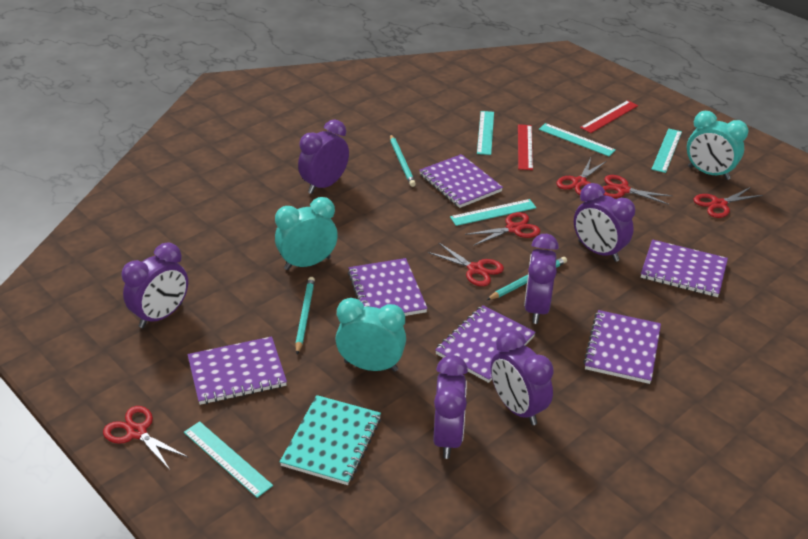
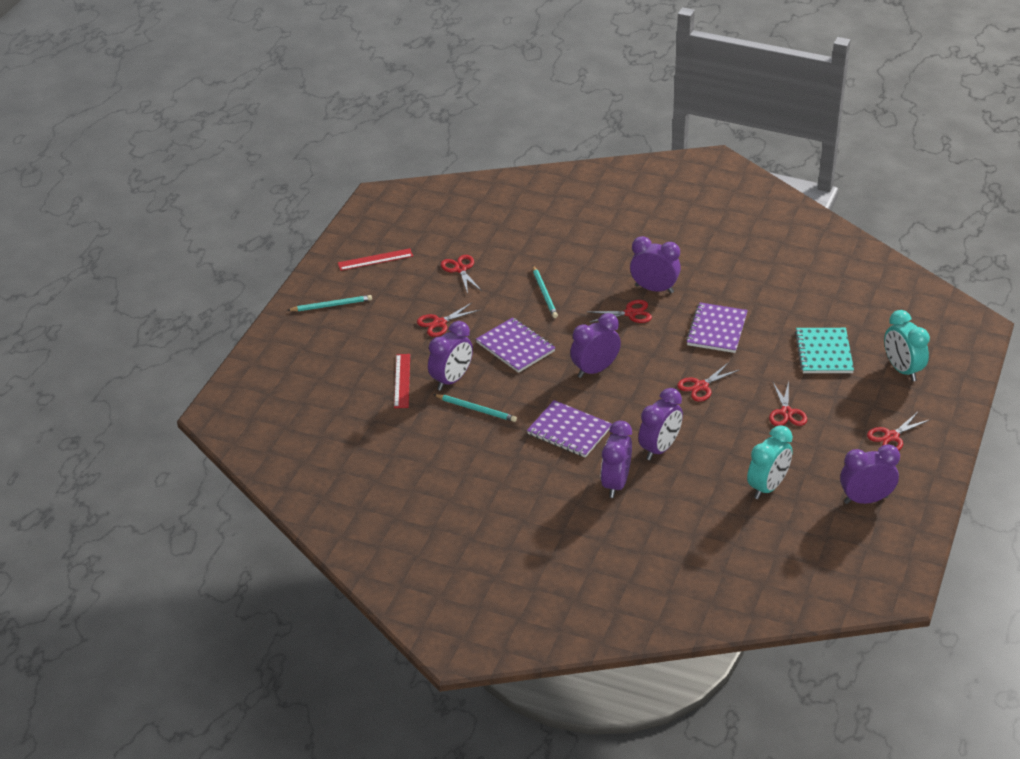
purple notebook: 6 -> 3
turquoise clock: 3 -> 2
turquoise ruler: 5 -> 0

